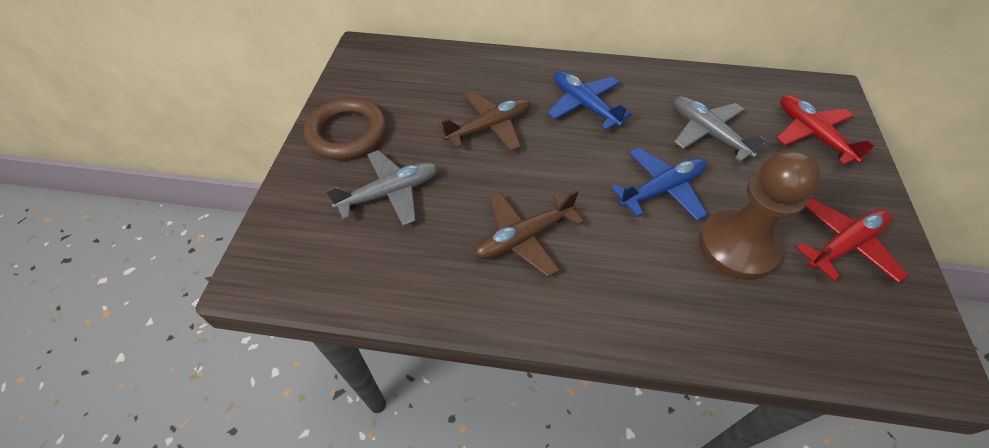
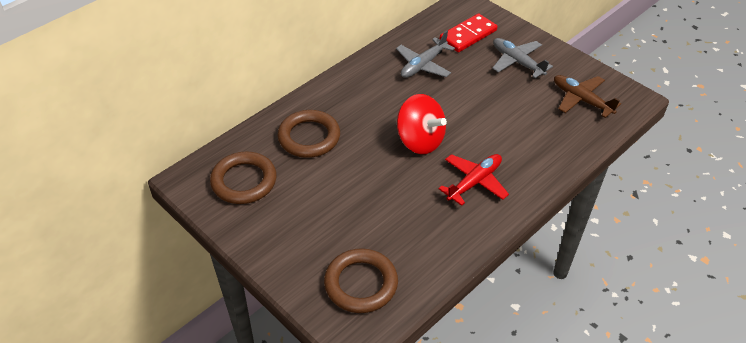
blue plane: 2 -> 0
brown pawn: 1 -> 0
brown plane: 2 -> 1
brown ring: 1 -> 3
red domino: 0 -> 1
red plane: 2 -> 1
red spinning top: 0 -> 1

